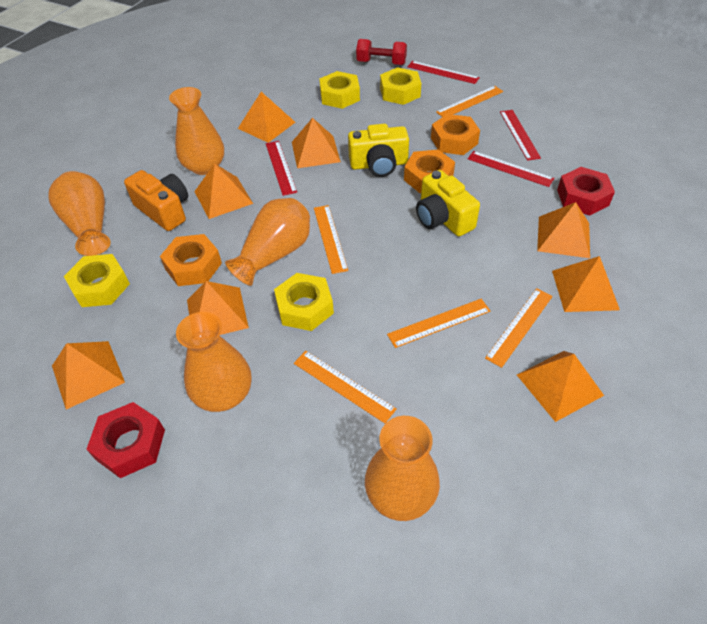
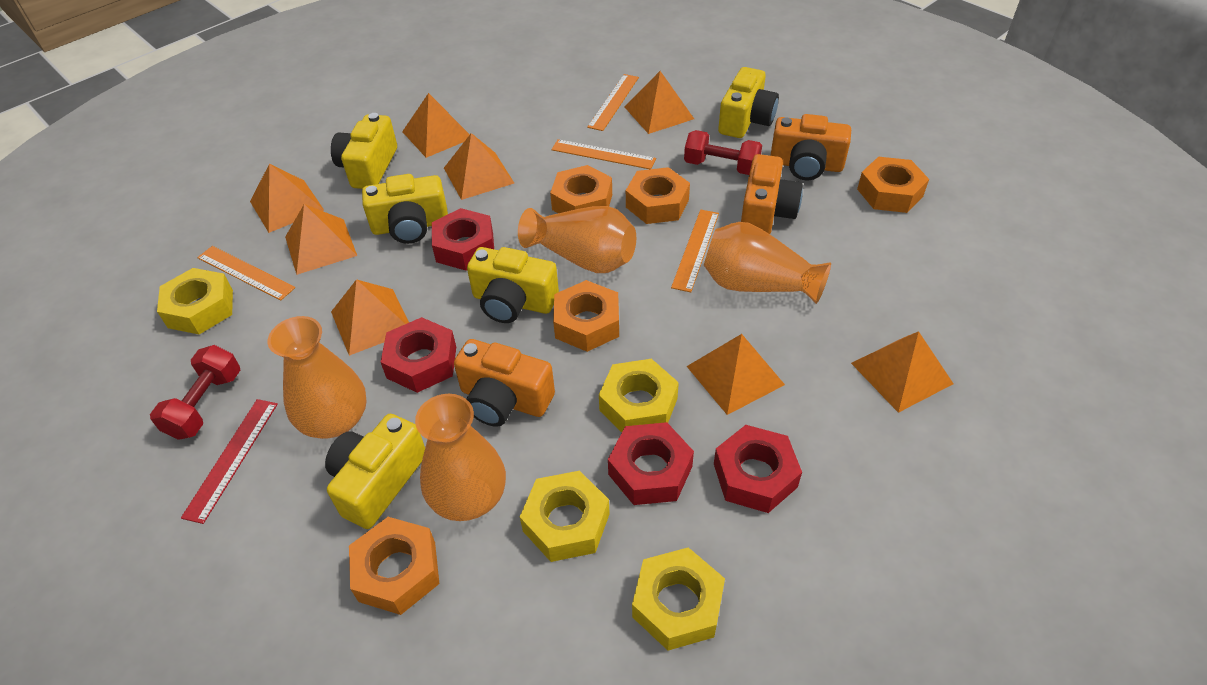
orange camera: 1 -> 3
orange nut: 3 -> 5
orange ruler: 5 -> 4
orange vase: 5 -> 4
red dumbbell: 1 -> 2
red nut: 2 -> 4
red ruler: 4 -> 1
yellow camera: 2 -> 5

